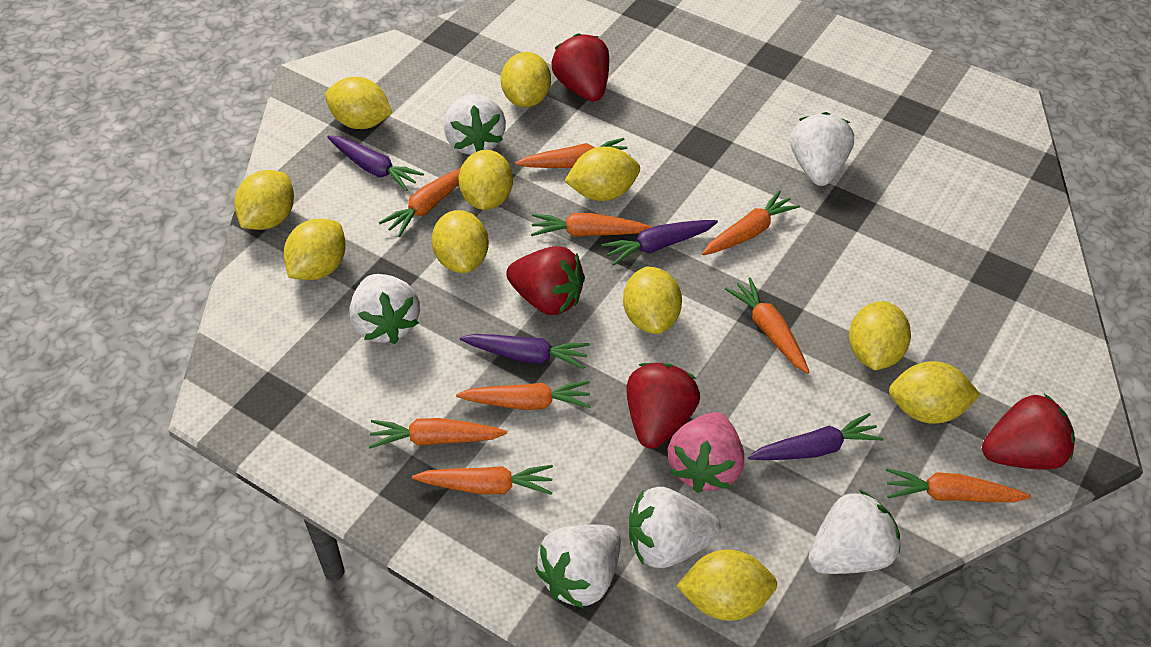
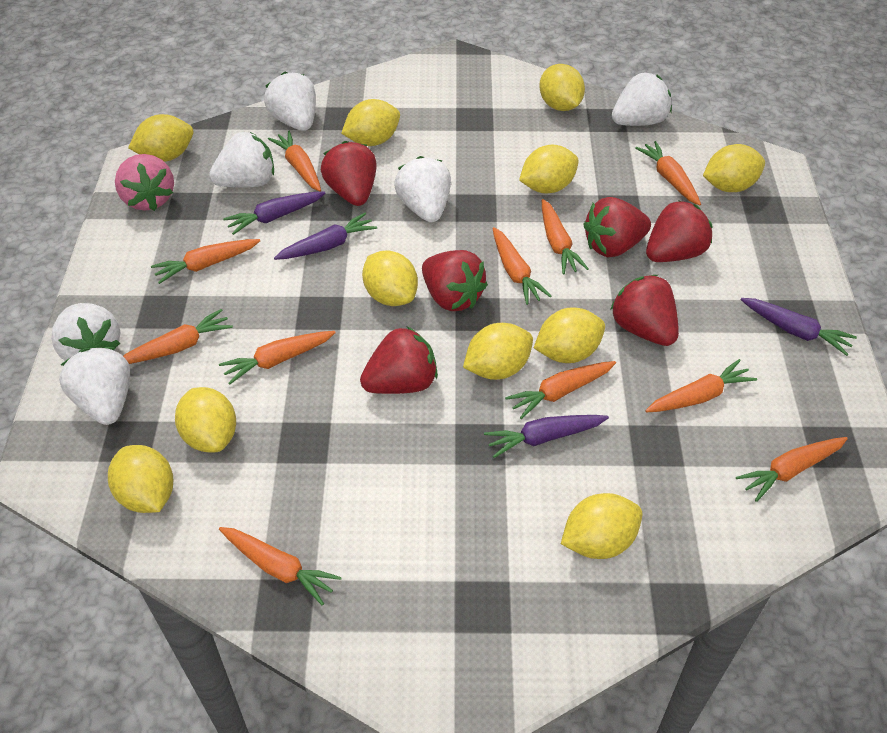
orange carrot: 9 -> 11
red strawberry: 4 -> 6

